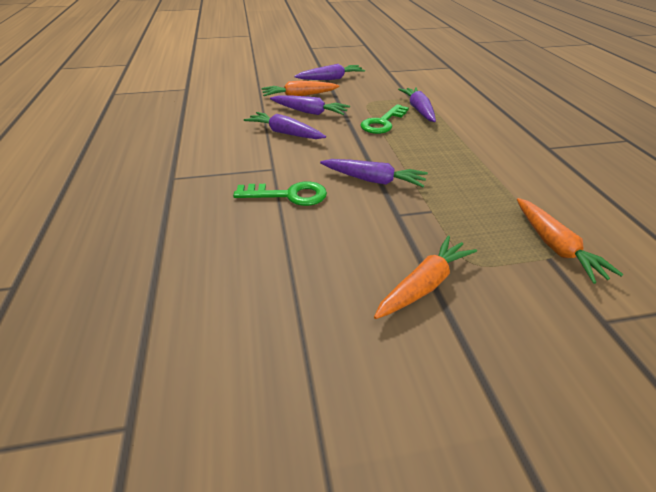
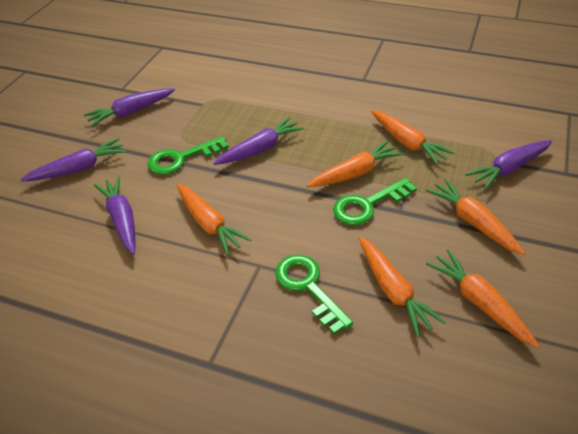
green key: 2 -> 3
orange carrot: 3 -> 6

